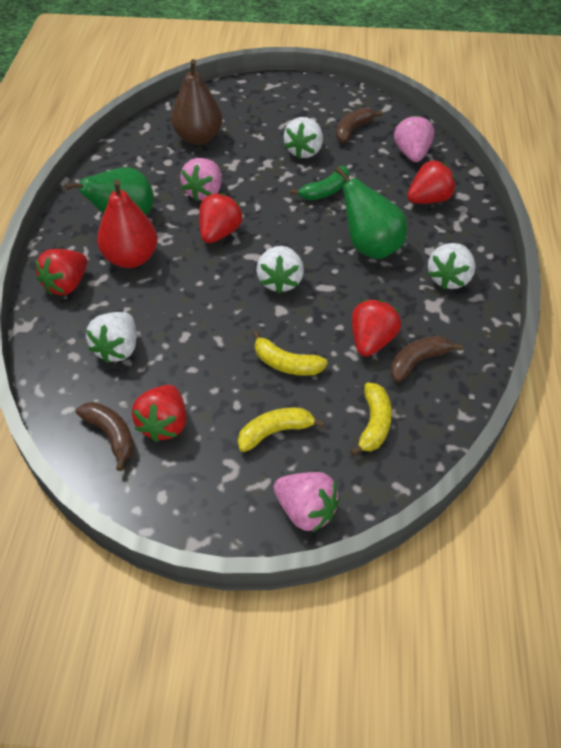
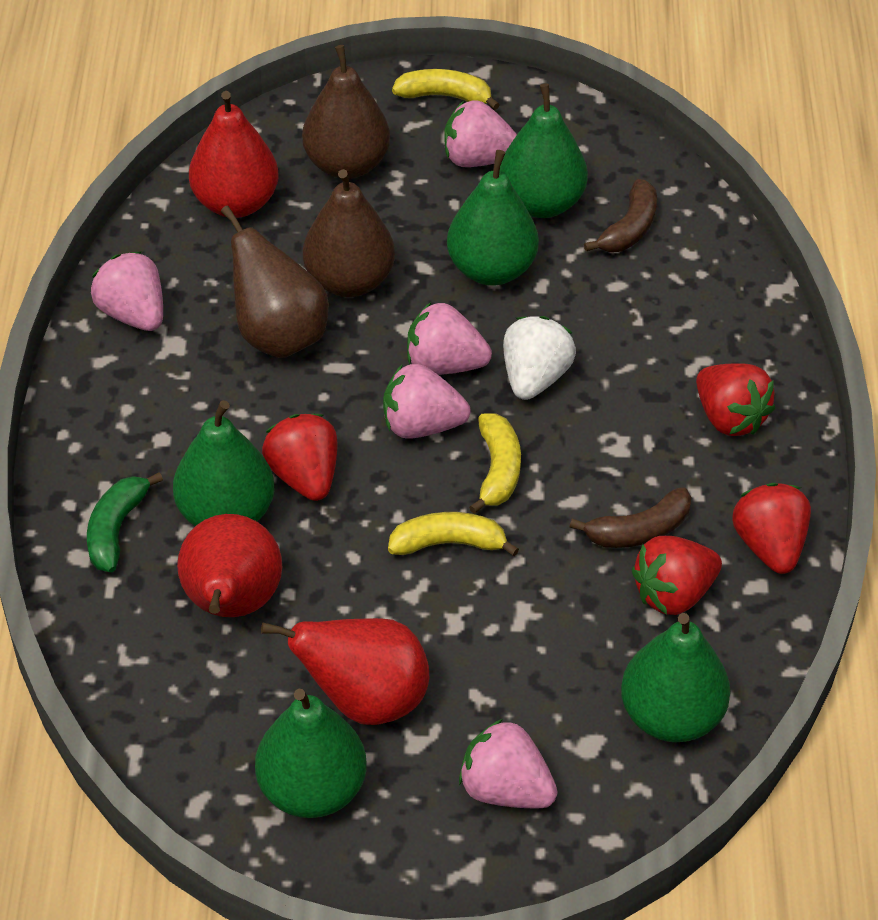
brown banana: 3 -> 2
brown pear: 1 -> 3
green pear: 2 -> 5
pink strawberry: 3 -> 5
red pear: 1 -> 3
red strawberry: 5 -> 4
white strawberry: 4 -> 1

